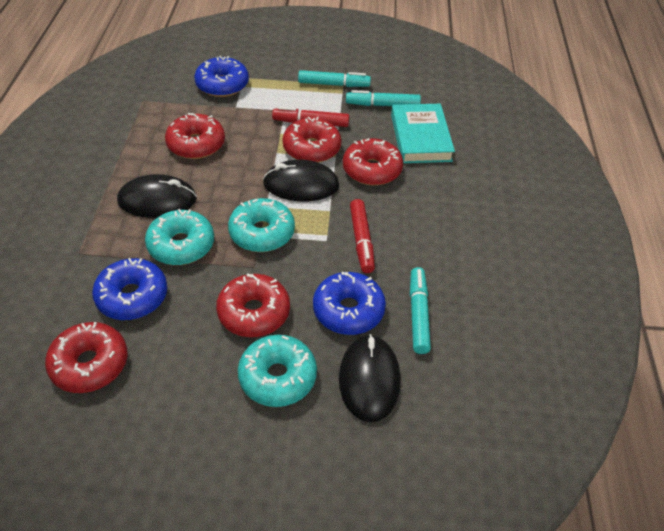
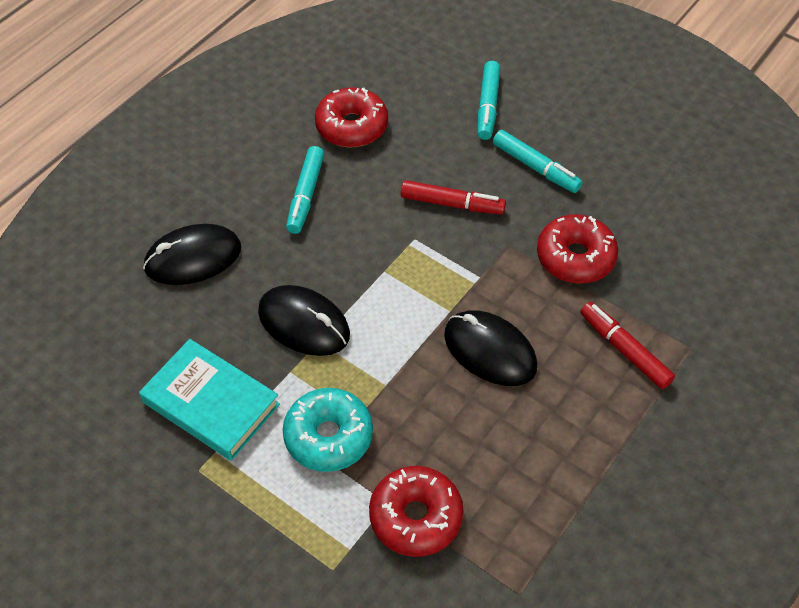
blue donut: 3 -> 0
red donut: 5 -> 3
turquoise donut: 3 -> 1

